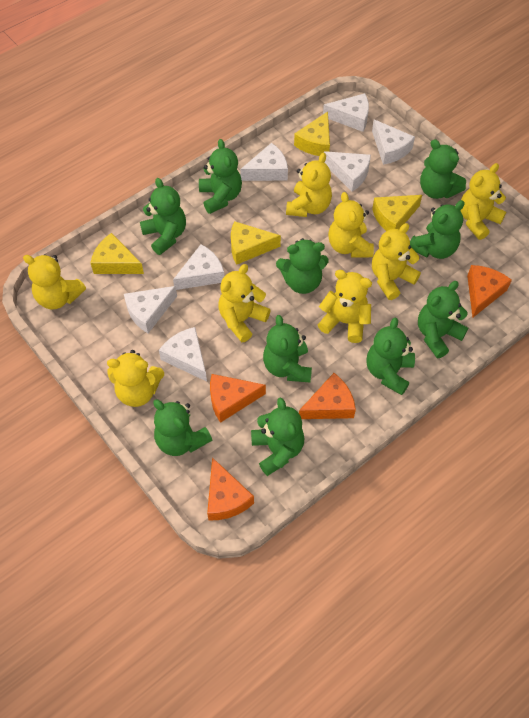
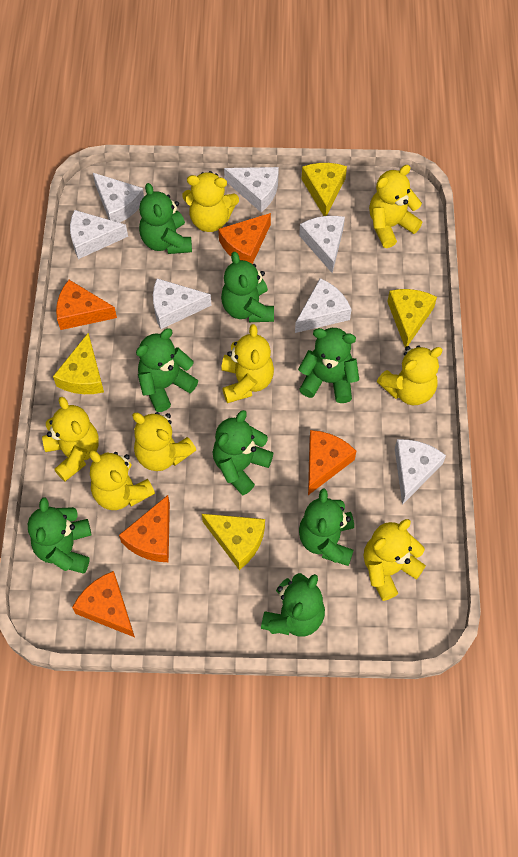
green teddy bear: 10 -> 8
orange cheese: 4 -> 5

